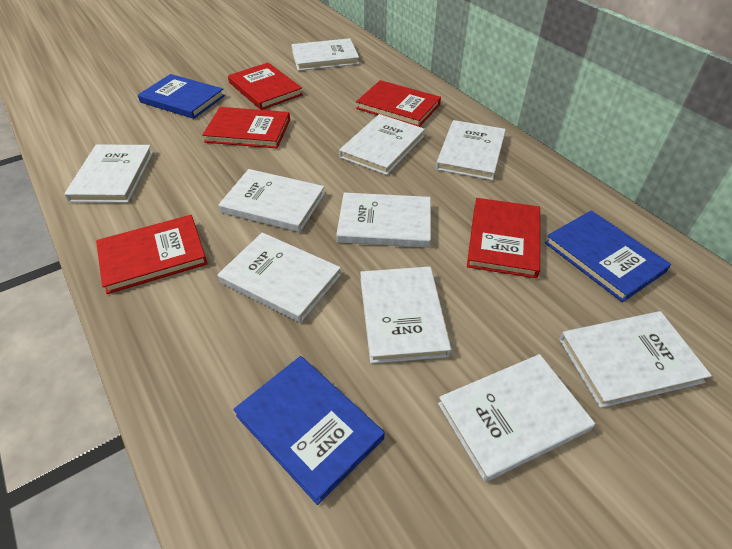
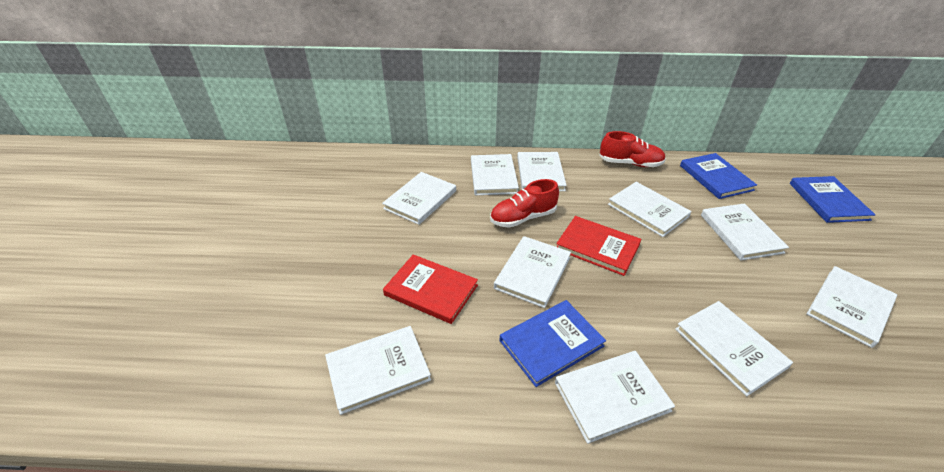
red book: 5 -> 2
red shoe: 0 -> 2

